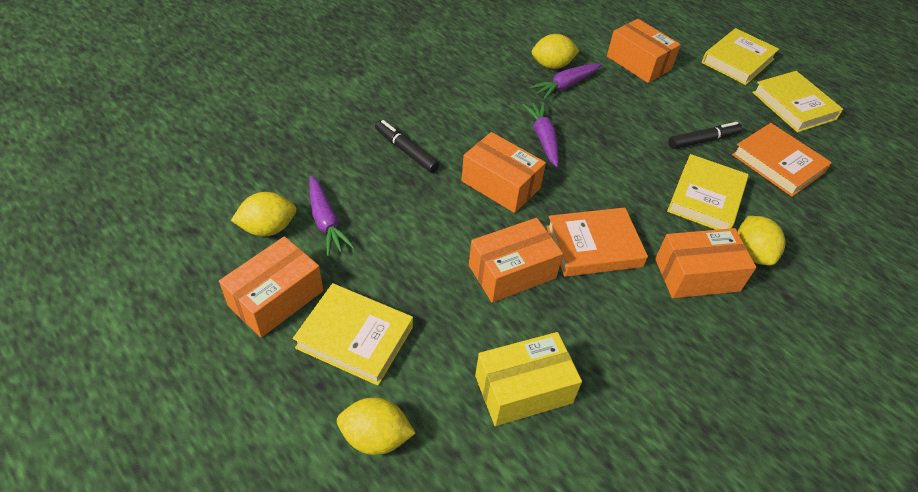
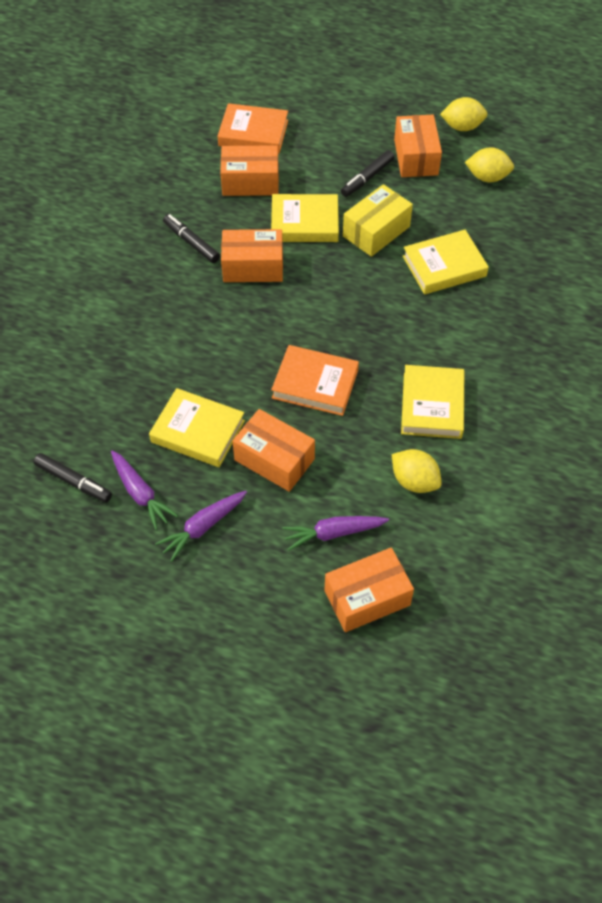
black marker: 2 -> 3
yellow lemon: 4 -> 3

